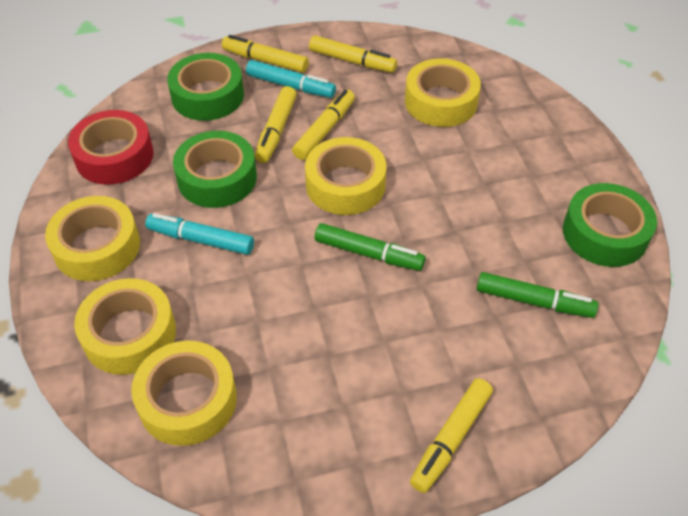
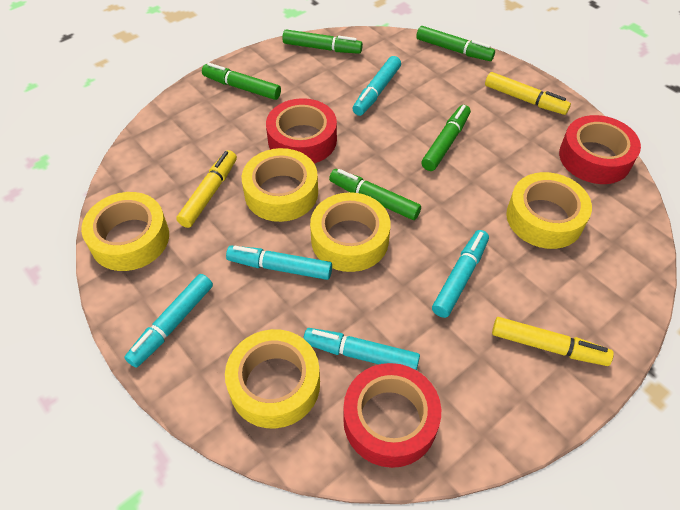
green marker: 2 -> 5
green tape: 3 -> 0
red tape: 1 -> 3
turquoise marker: 2 -> 5
yellow marker: 5 -> 3

